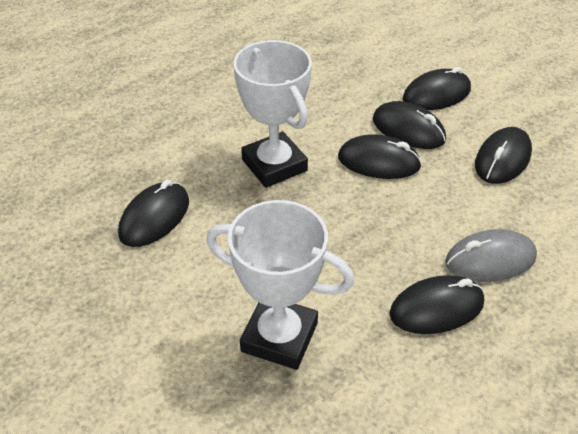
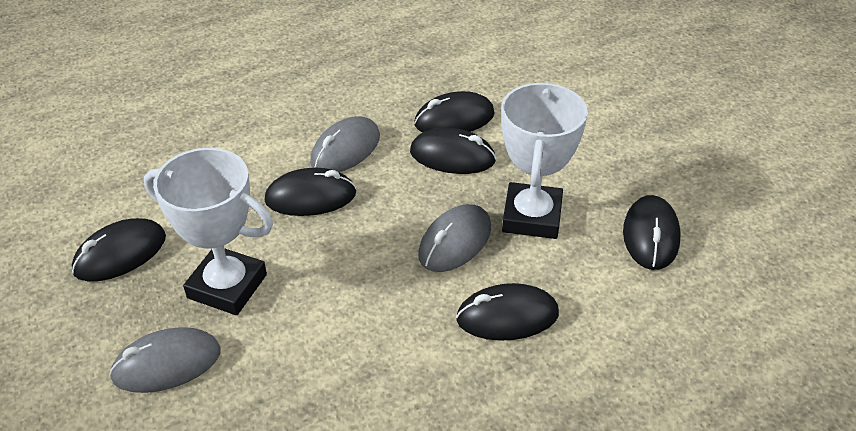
grey mouse: 1 -> 3

